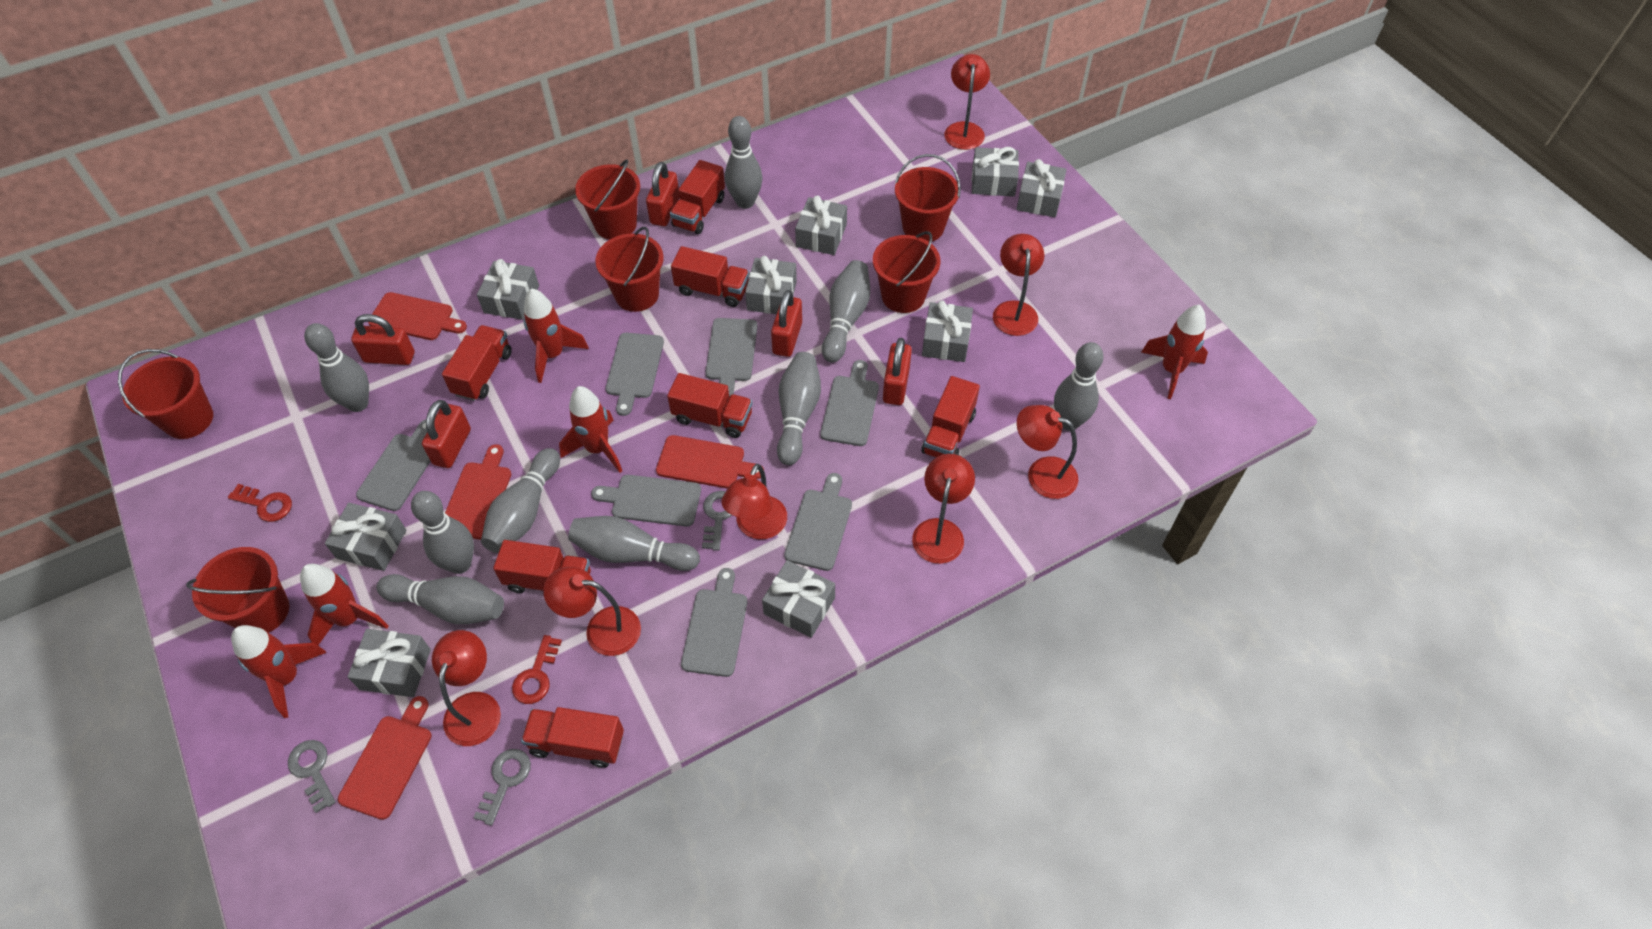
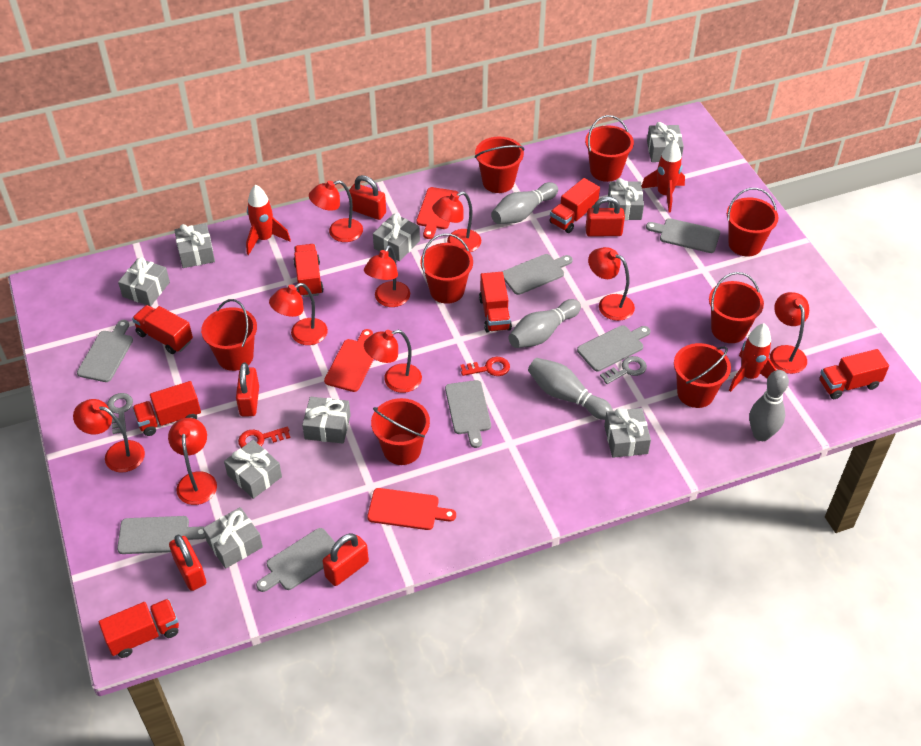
grey bowling pin: 9 -> 4
grey key: 3 -> 2
red bucket: 6 -> 8
red cutting board: 4 -> 3
red lamp: 7 -> 9
red rocket: 5 -> 3

